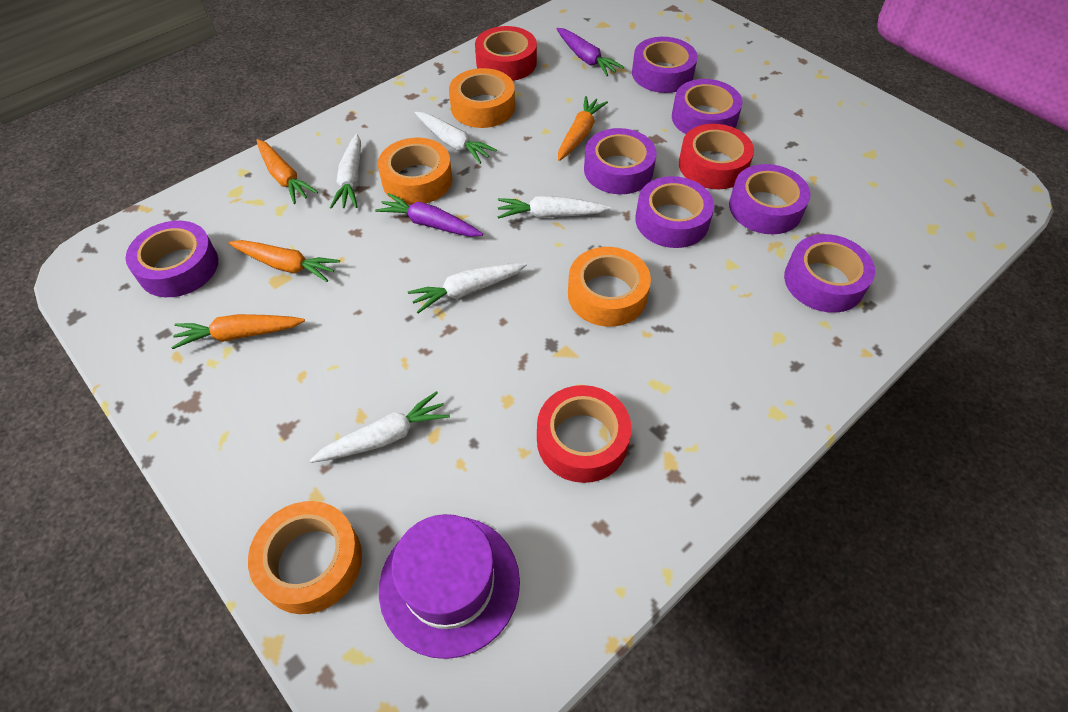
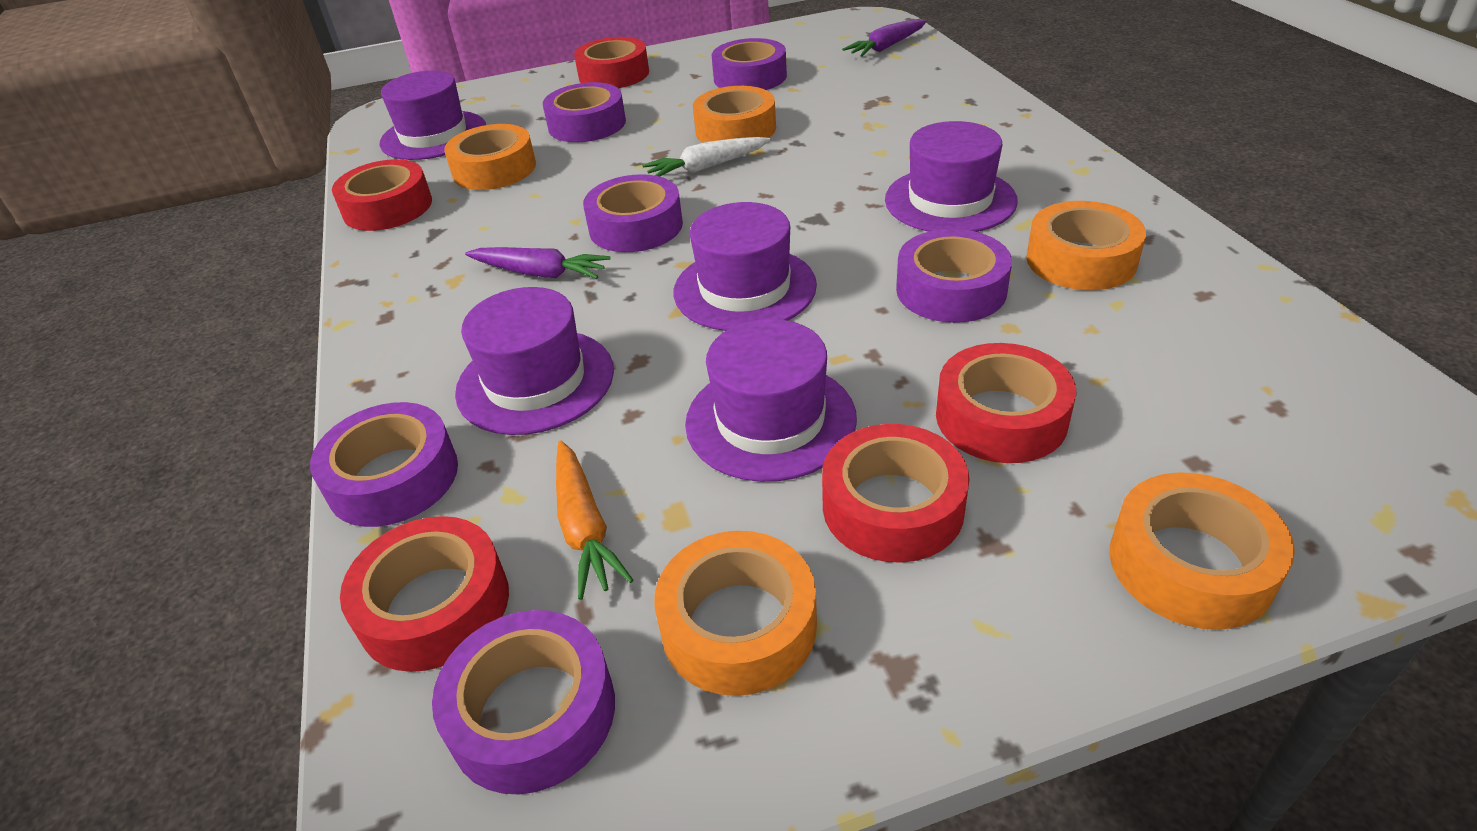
orange carrot: 4 -> 1
orange tape: 4 -> 5
purple hat: 1 -> 5
purple tape: 7 -> 6
red tape: 3 -> 5
white carrot: 5 -> 1

